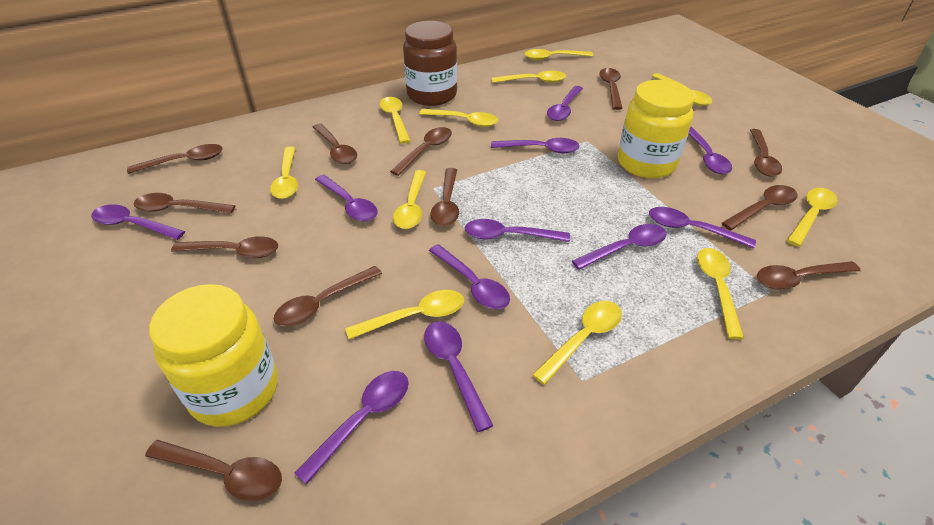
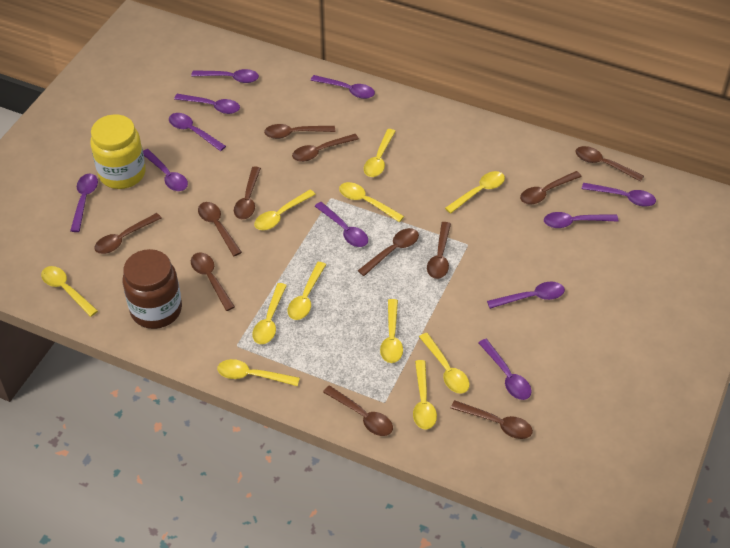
yellow jar: 2 -> 1

